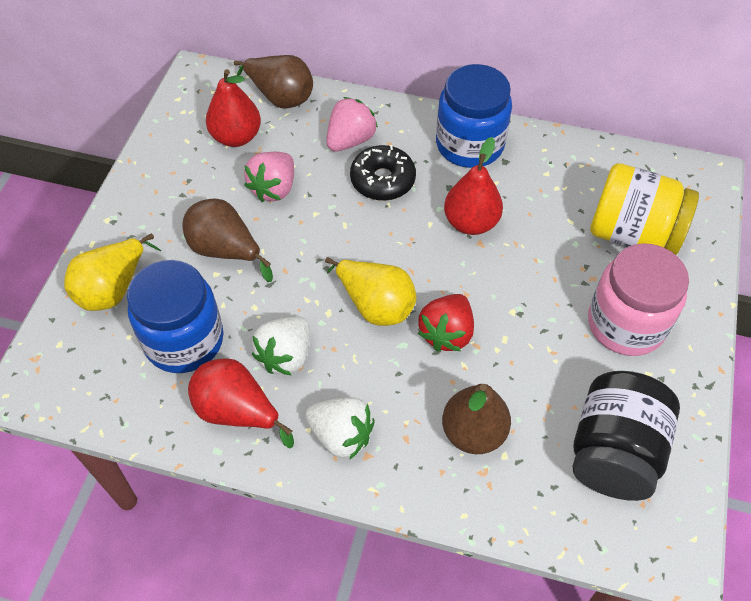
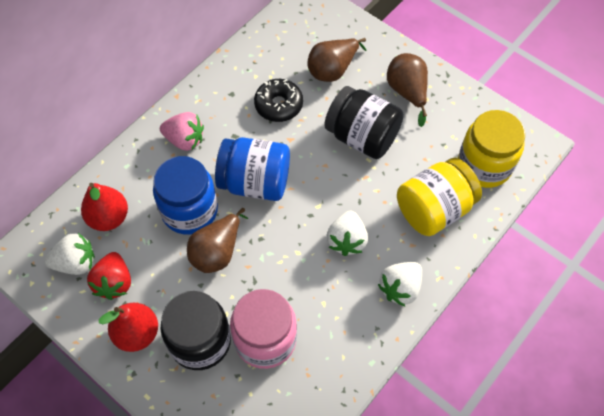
black jar: 1 -> 2
pink strawberry: 2 -> 1
red pear: 3 -> 2
white strawberry: 2 -> 3
yellow jar: 1 -> 2
yellow pear: 2 -> 0

